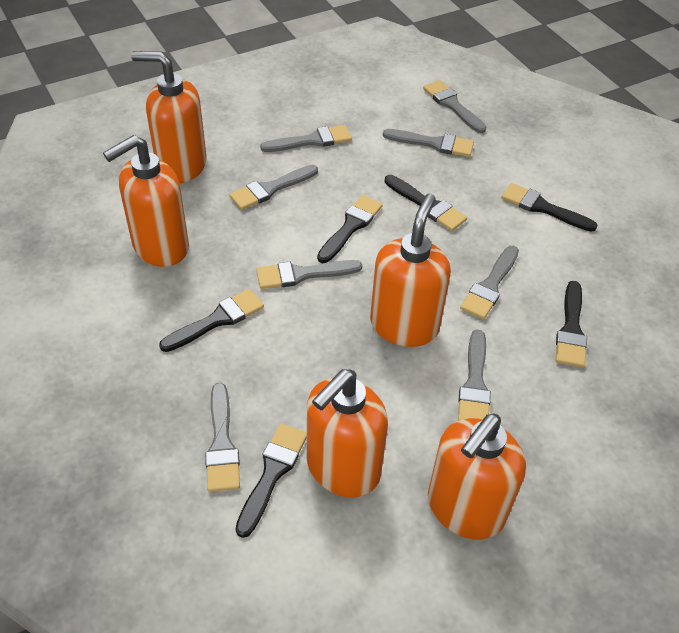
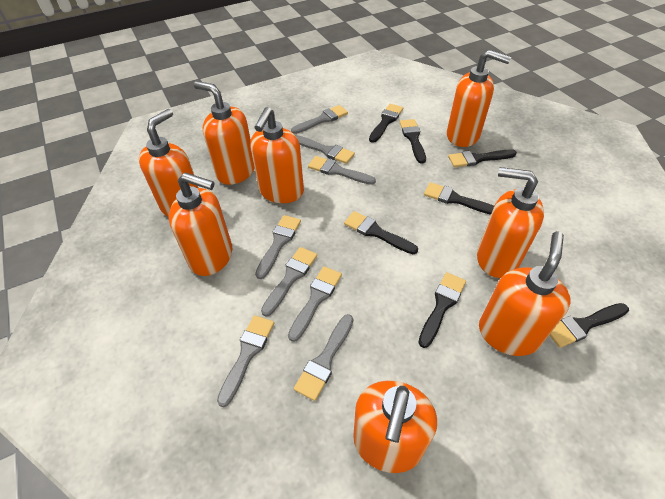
black brush: 6 -> 7
orange soap dispenser: 5 -> 8

